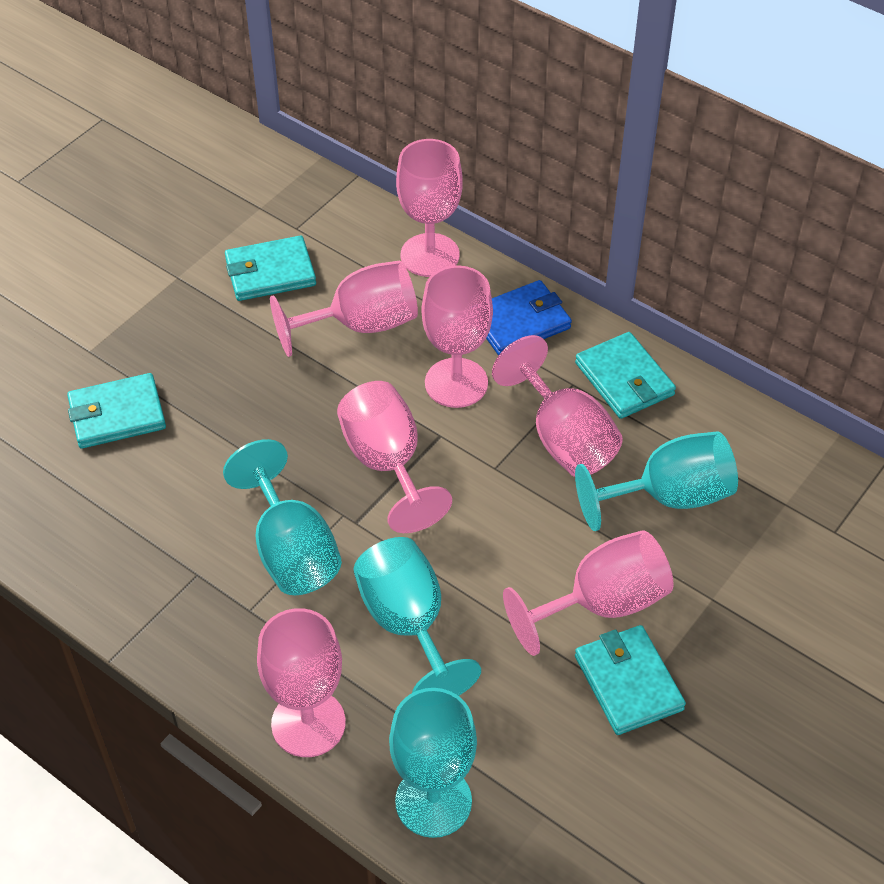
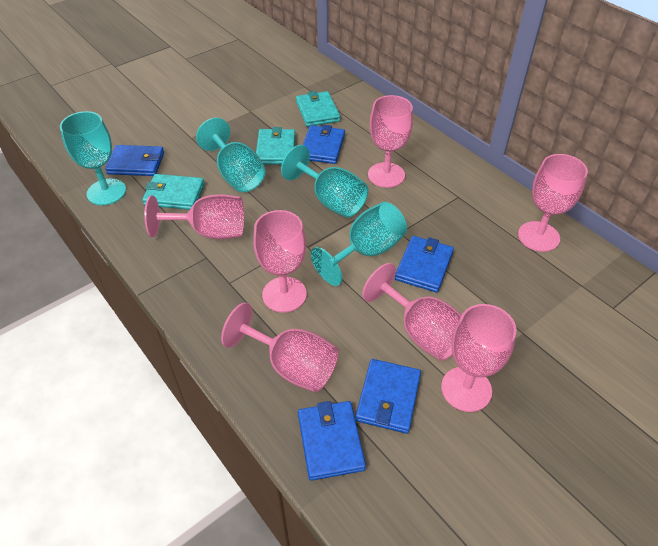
blue wallet: 1 -> 5
turquoise wallet: 4 -> 3

